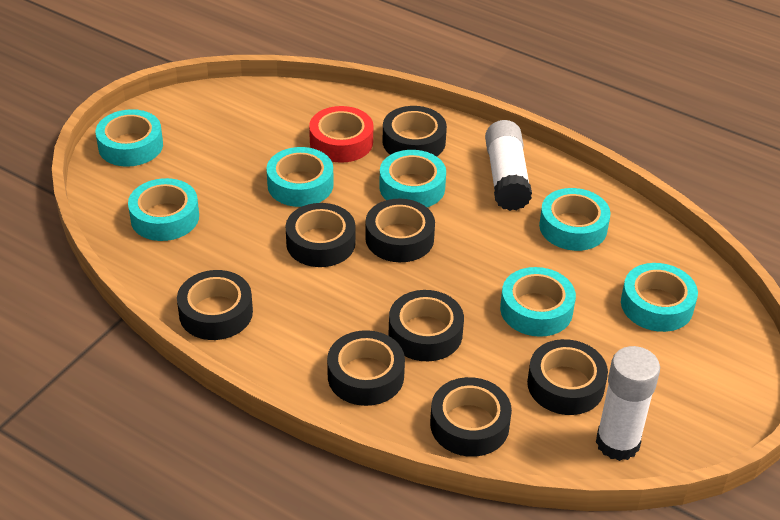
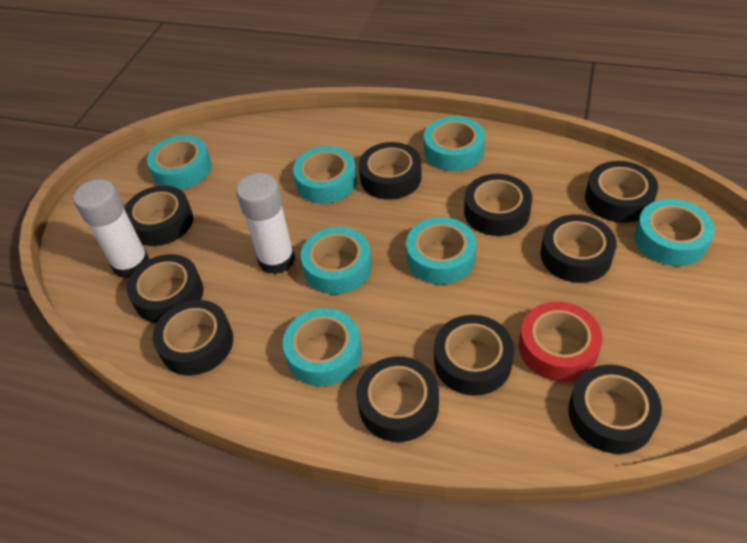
black tape: 8 -> 10

